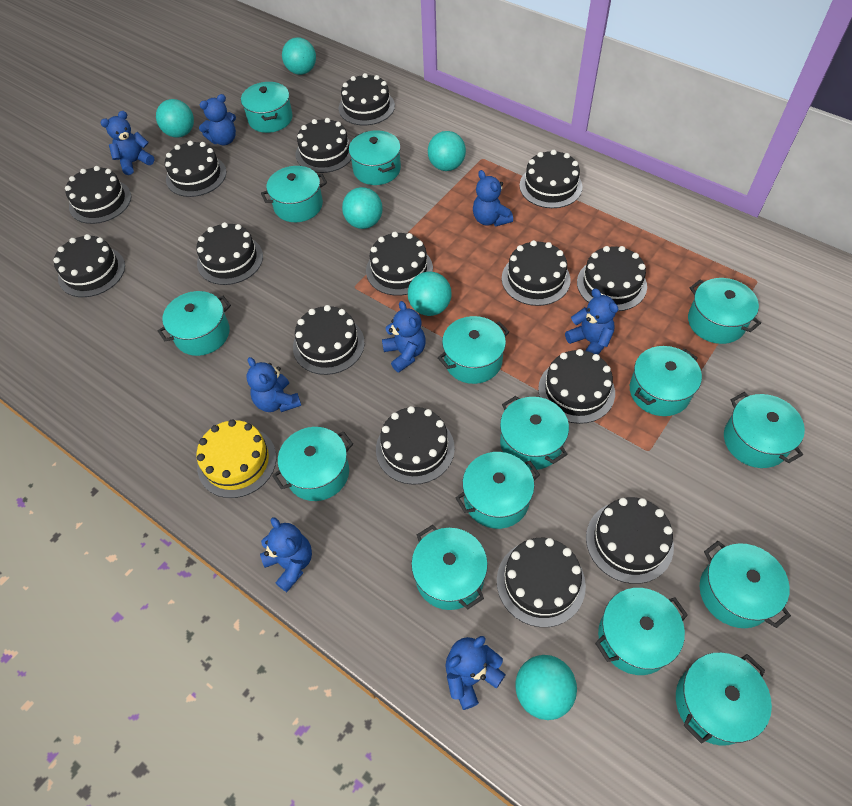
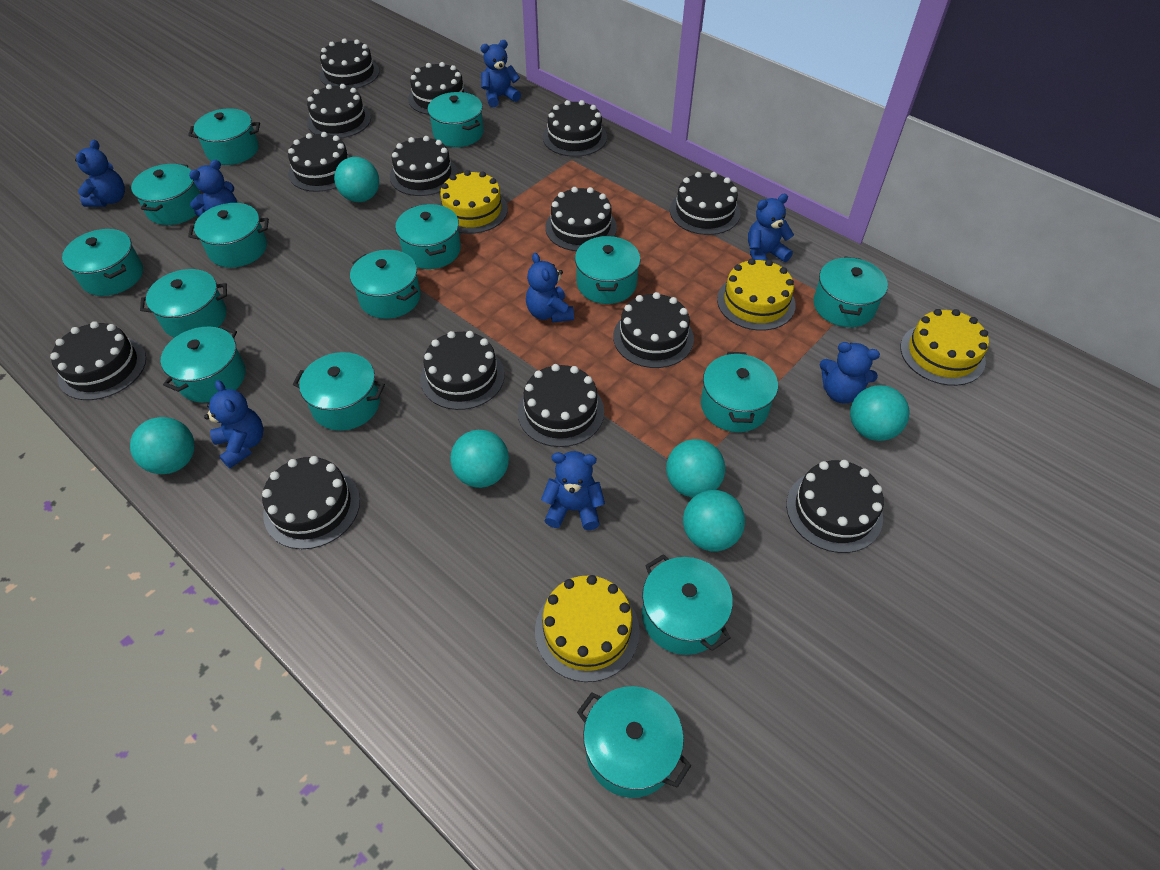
black cake: 15 -> 14
yellow cake: 1 -> 4

